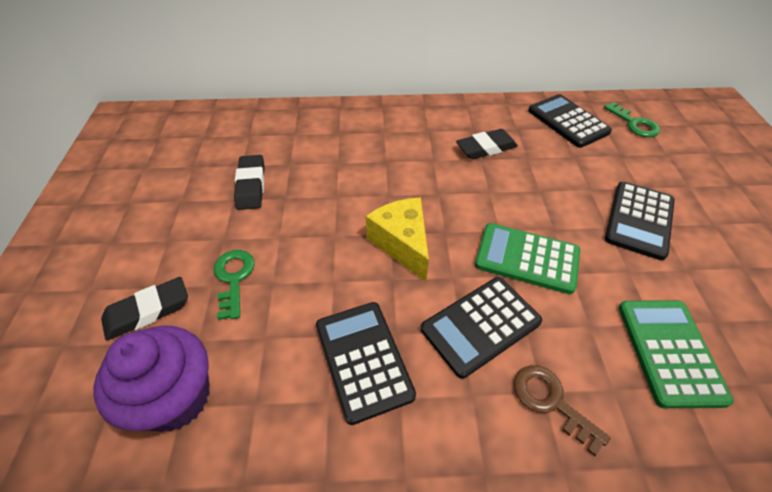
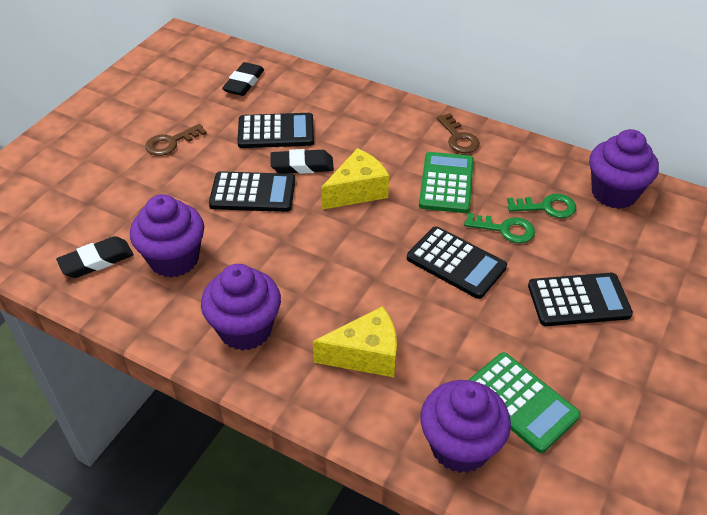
brown key: 1 -> 2
purple cupcake: 1 -> 4
yellow cheese: 1 -> 2

